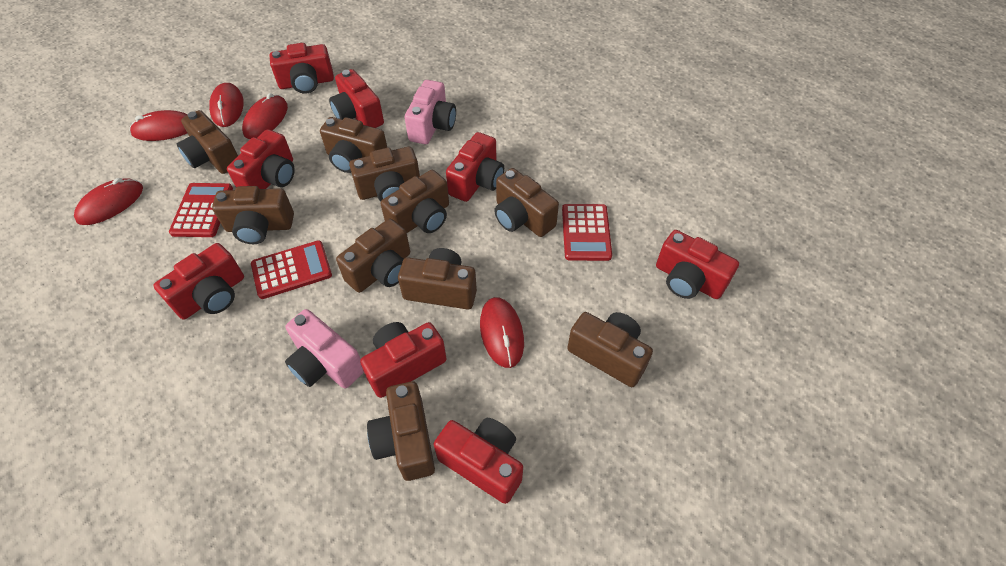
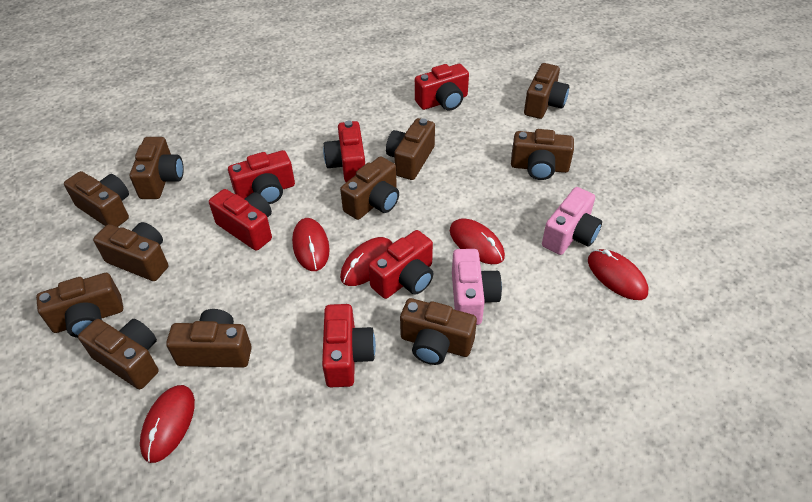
brown camera: 10 -> 11
red calculator: 3 -> 0
red camera: 8 -> 6

